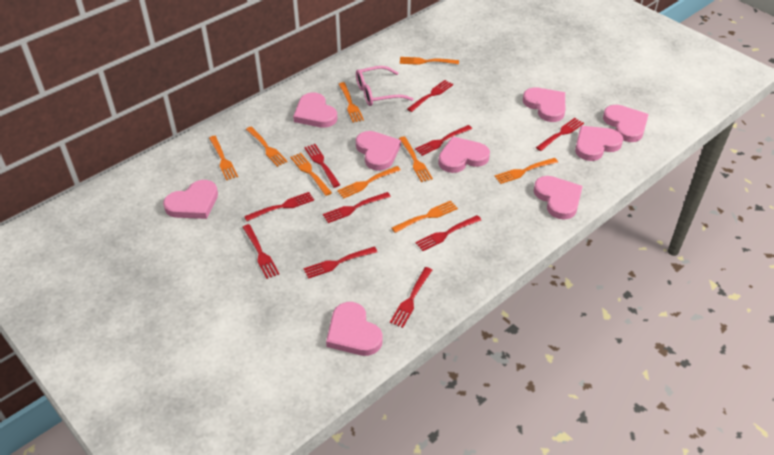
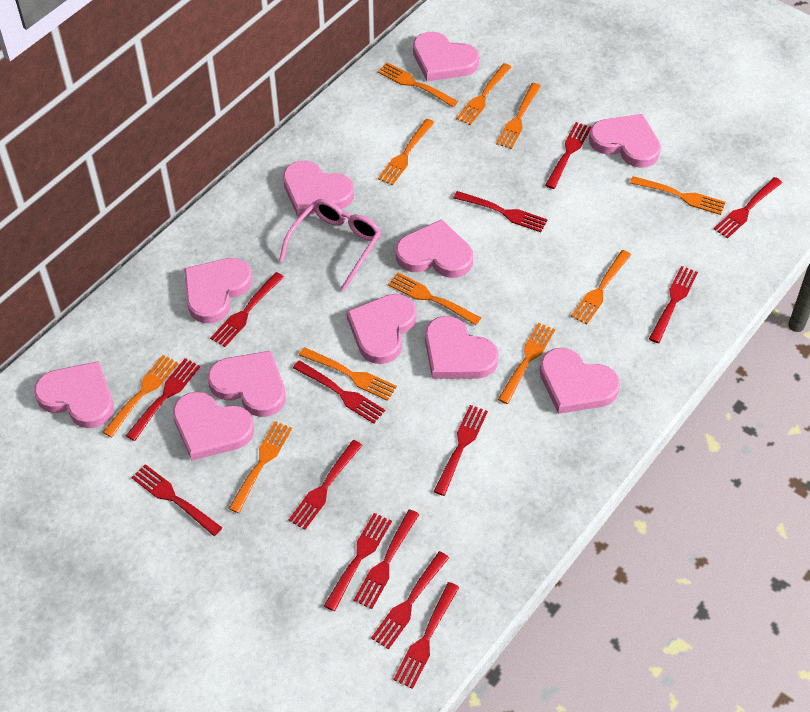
orange fork: 9 -> 11
pink heart: 9 -> 11
red fork: 10 -> 14

